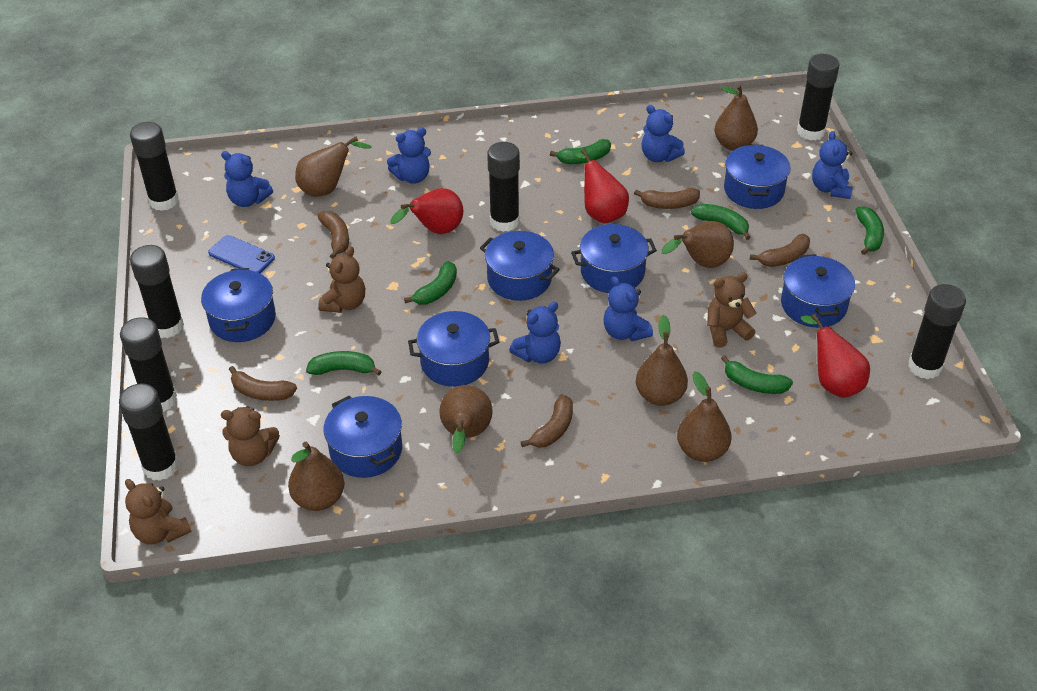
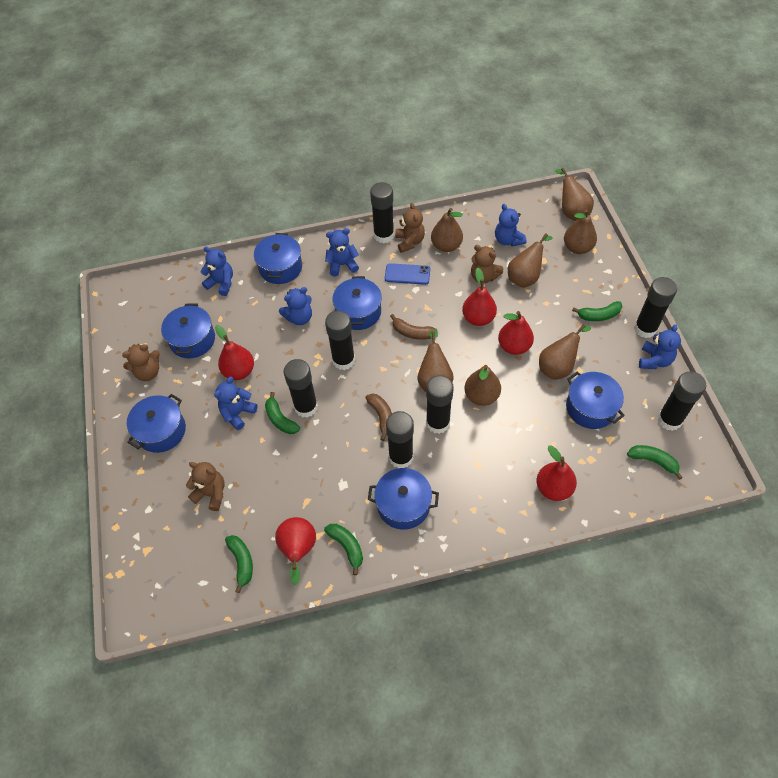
blue pot: 7 -> 6
brown banana: 5 -> 2
green banana: 6 -> 5
red pear: 3 -> 5

